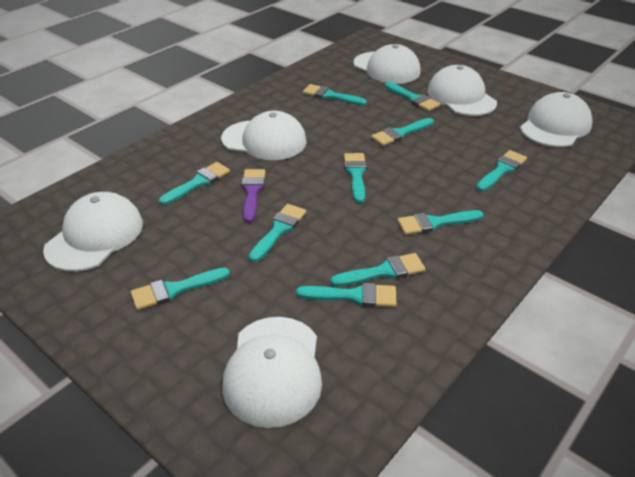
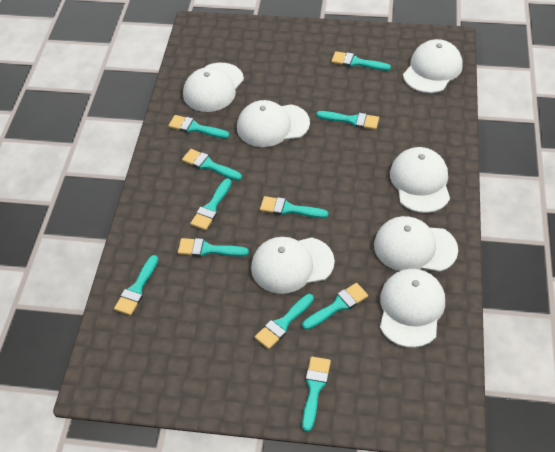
purple brush: 1 -> 0
white cap: 6 -> 7

